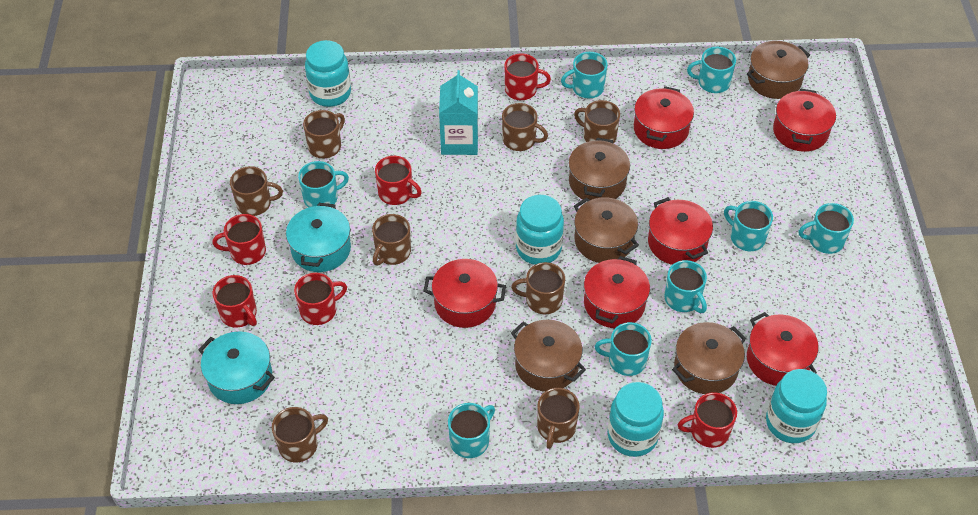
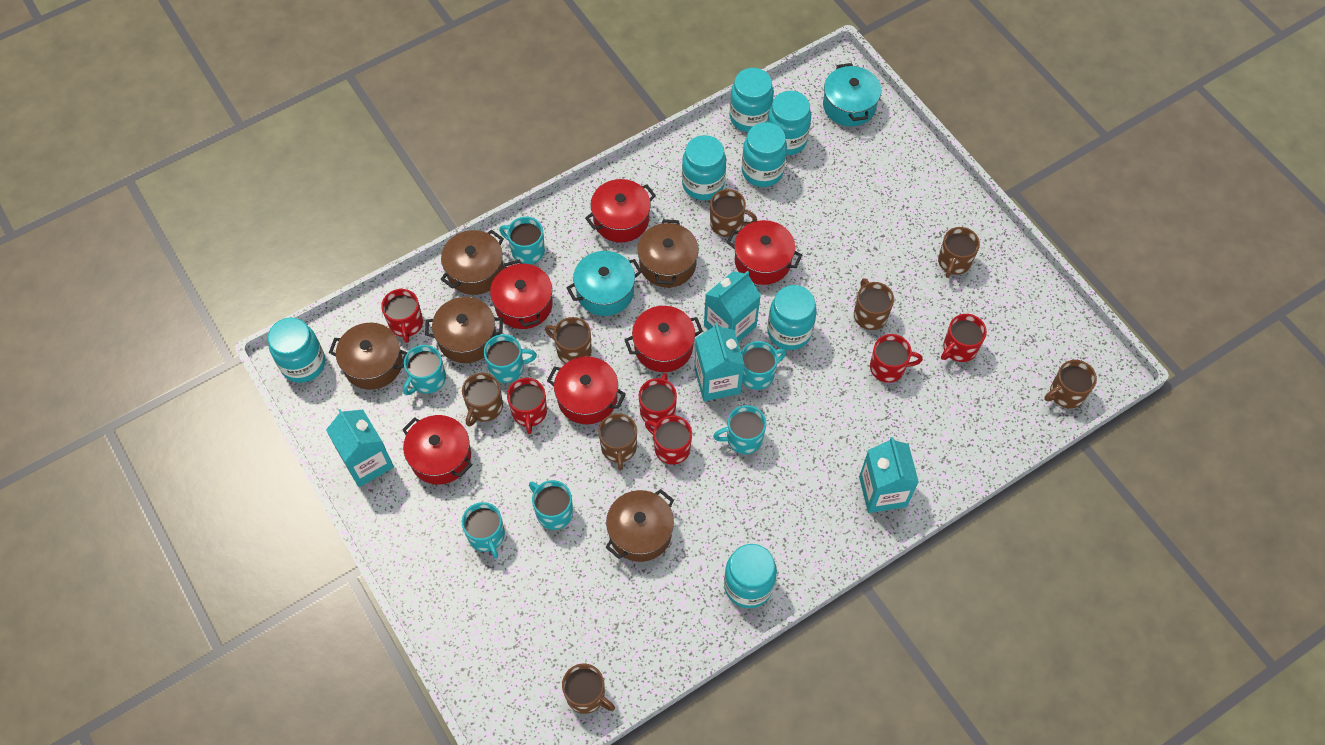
turquoise carton: 1 -> 4
turquoise jar: 4 -> 7
turquoise mug: 8 -> 7

